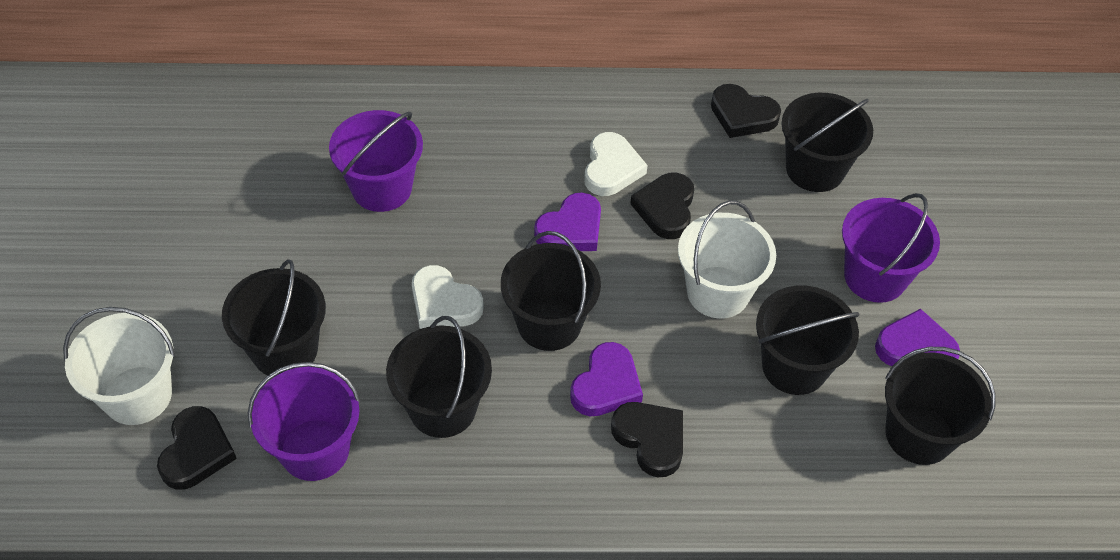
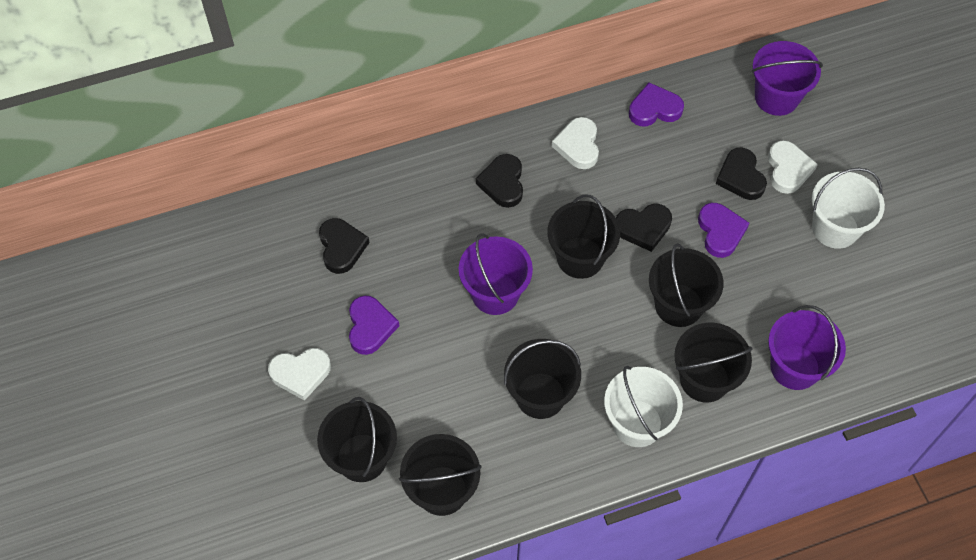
white heart: 2 -> 3

